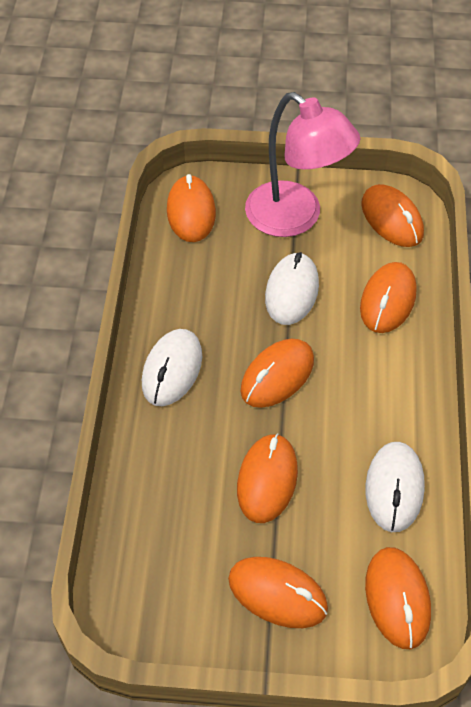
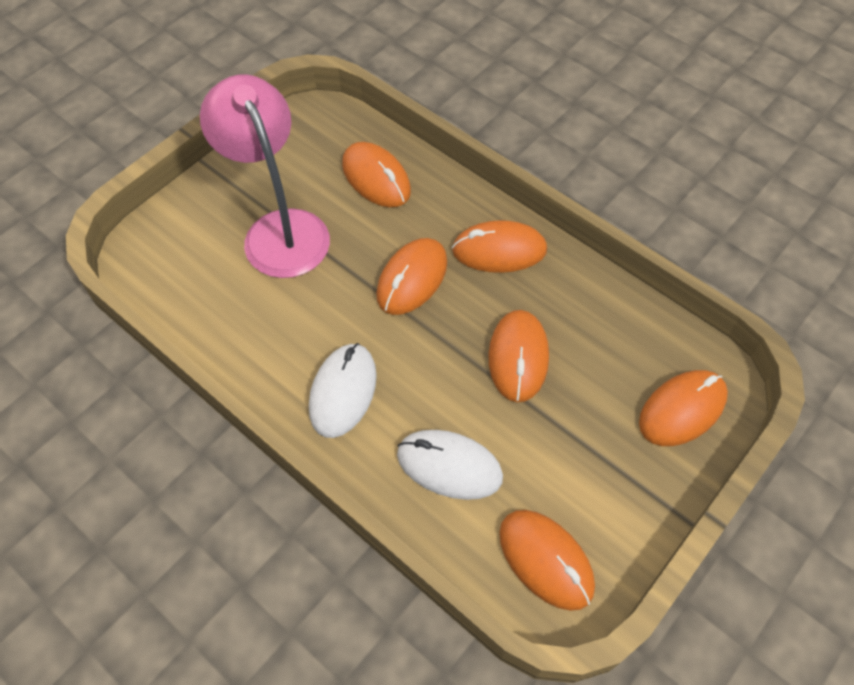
orange mouse: 7 -> 6
white mouse: 3 -> 2

